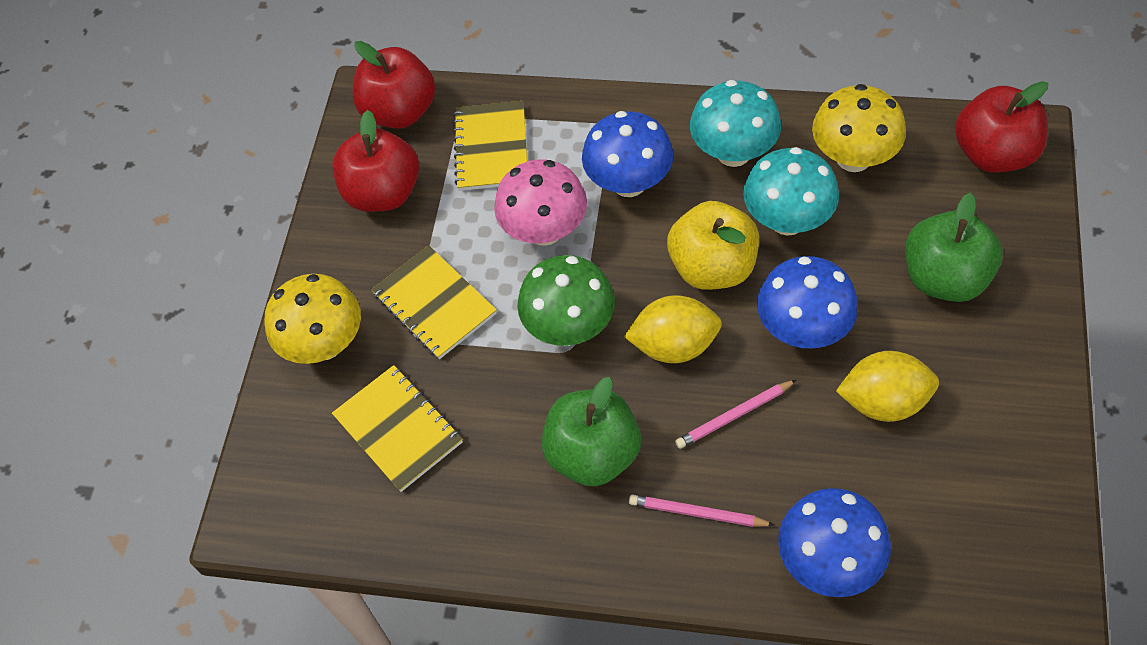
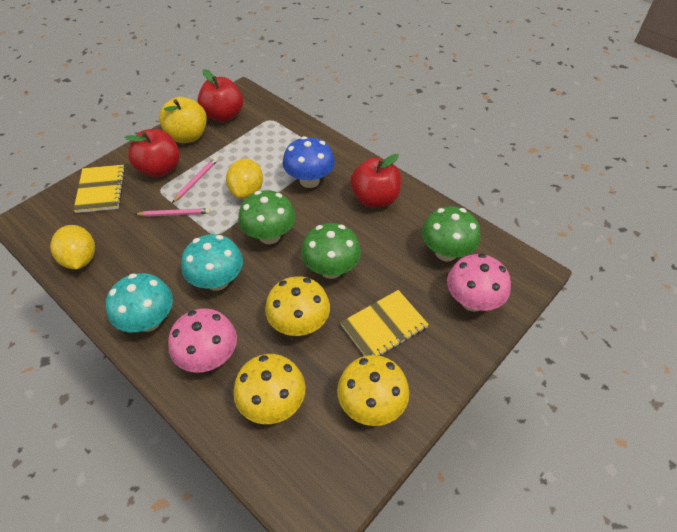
blue mushroom: 3 -> 1
green apple: 2 -> 0
green mushroom: 1 -> 3
pink mushroom: 1 -> 2
yellow mushroom: 2 -> 3
yellow notebook: 3 -> 2

